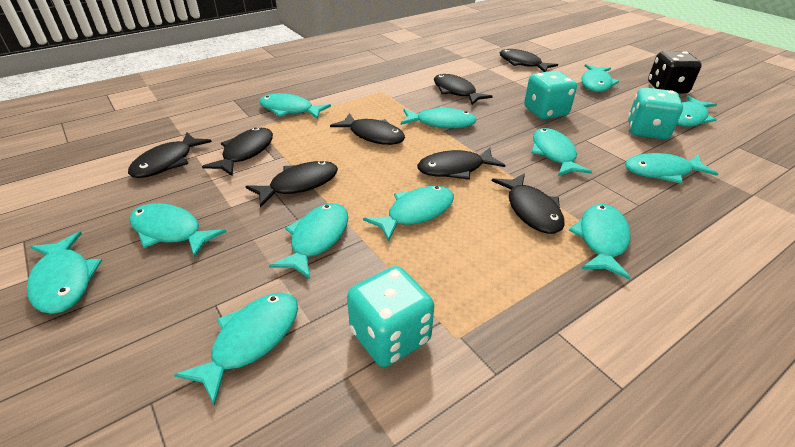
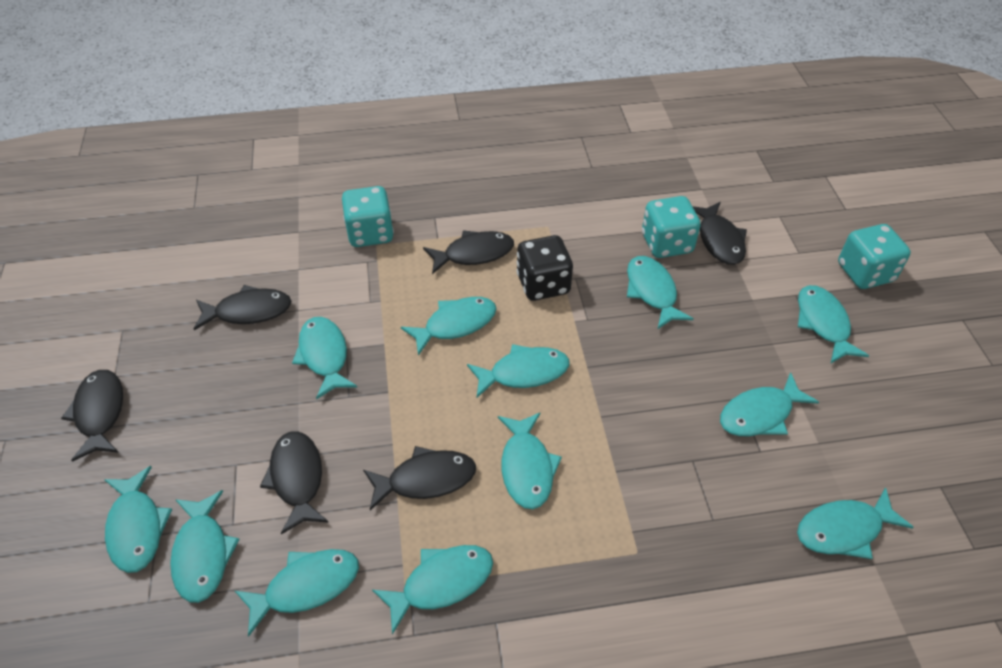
black fish: 8 -> 6

